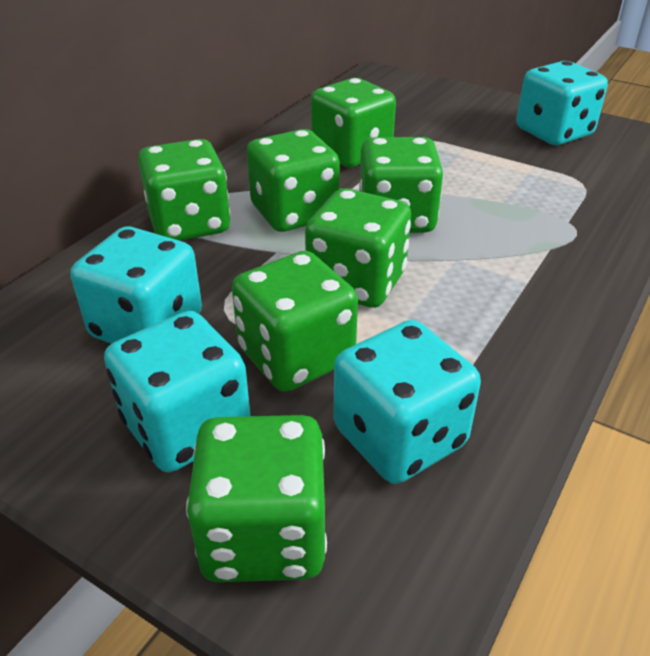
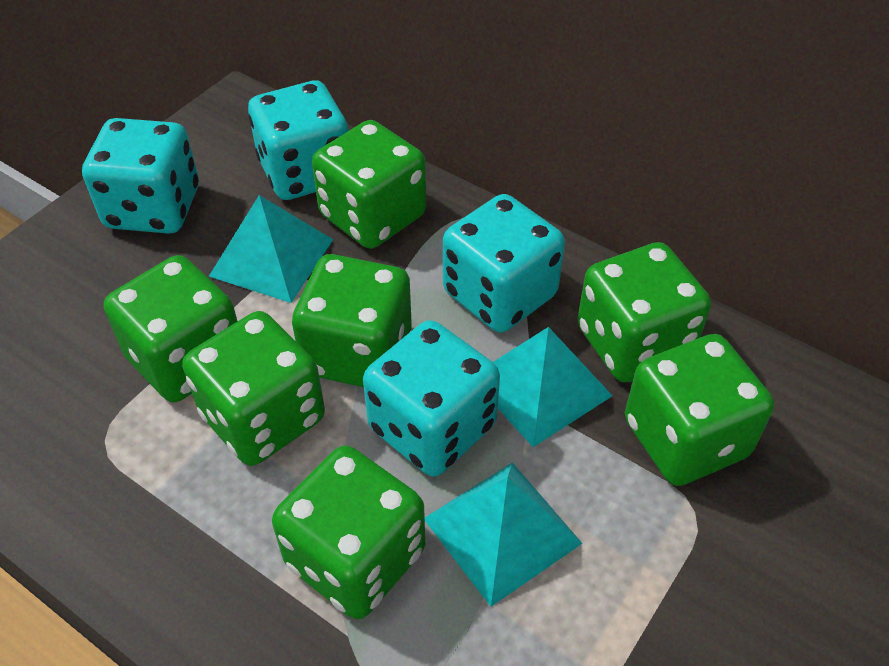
turquoise pyramid: 0 -> 3

